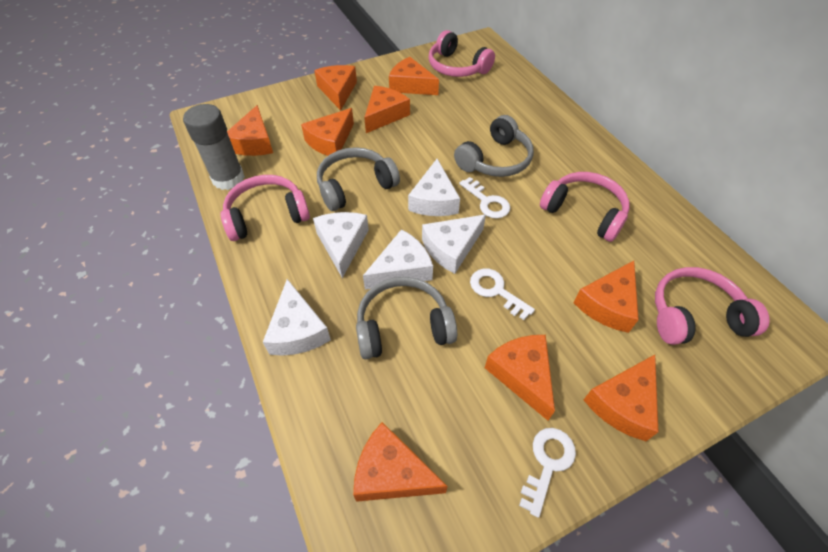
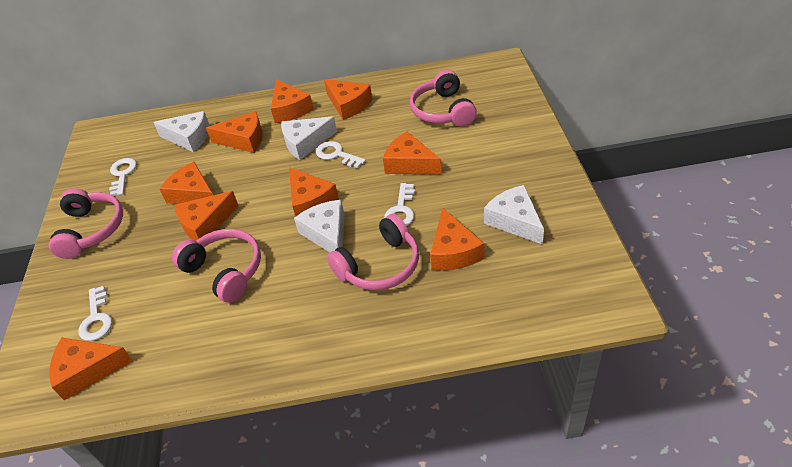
grey glue stick: 1 -> 0
grey headphones: 3 -> 0
white cheese: 5 -> 4
white key: 3 -> 4

